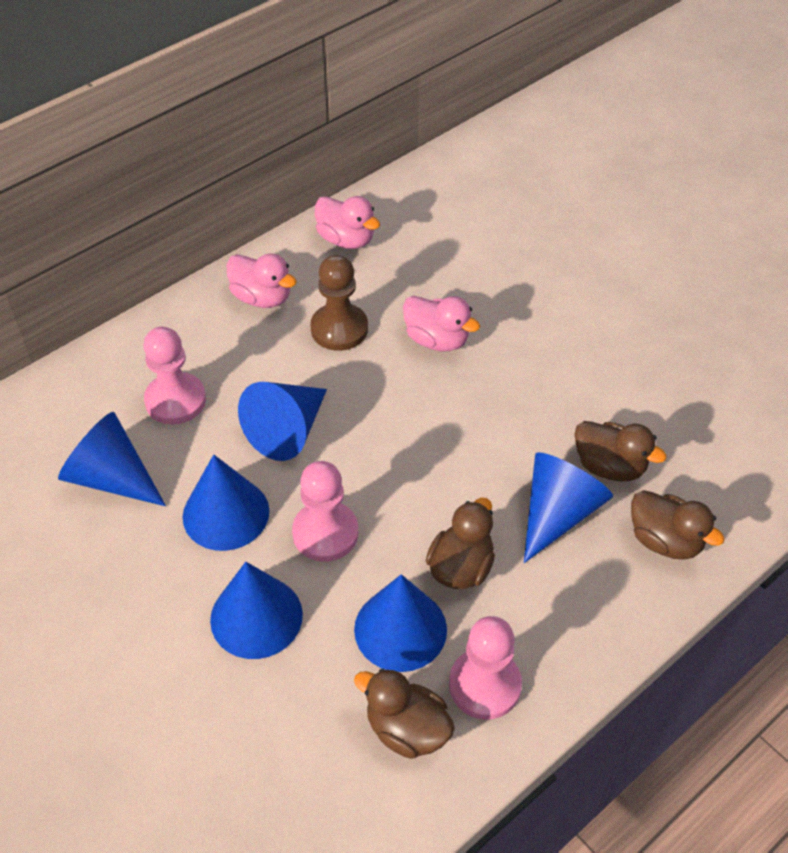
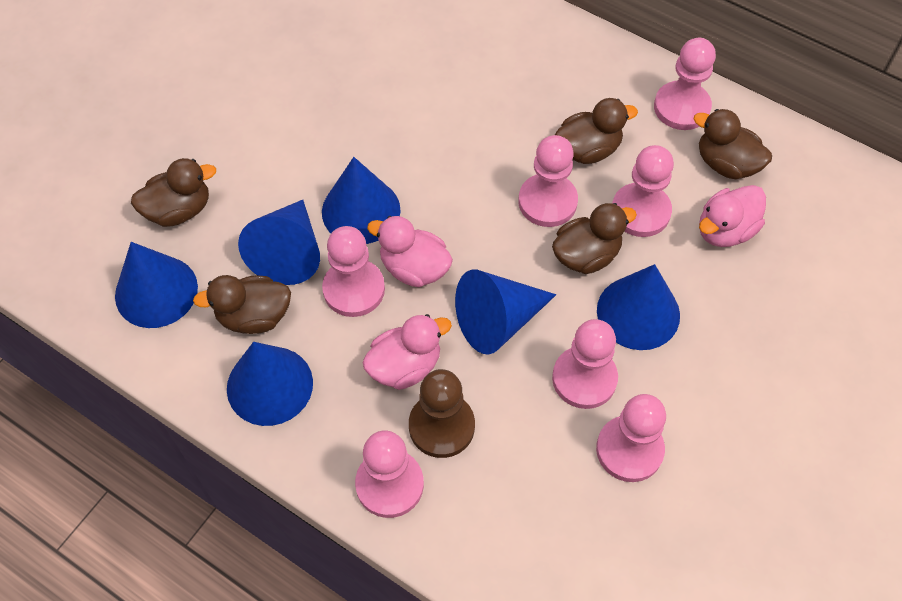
brown duck: 4 -> 5
pink pawn: 3 -> 7

